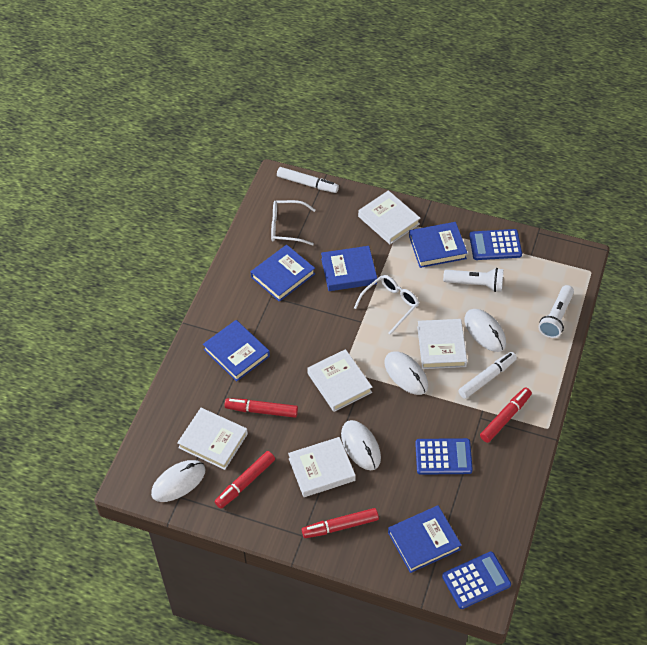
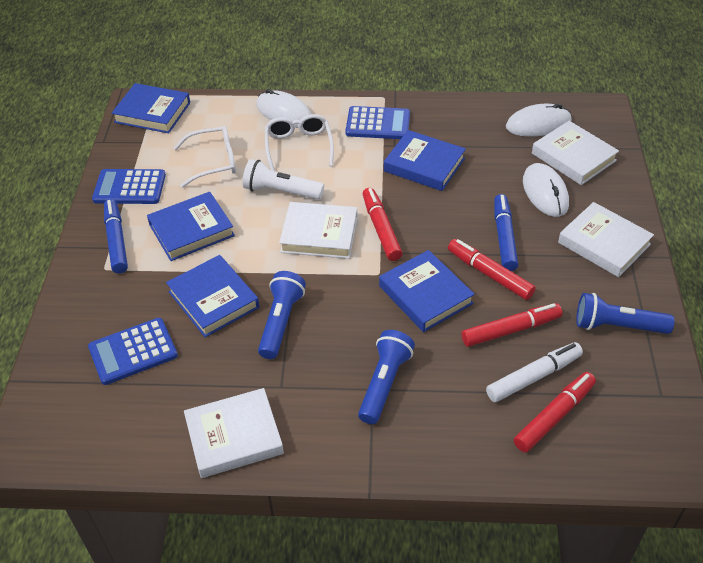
blue flashlight: 0 -> 3
blue marker: 0 -> 2
white book: 5 -> 4
white flashlight: 2 -> 1
white marker: 2 -> 1
white mouse: 4 -> 3

